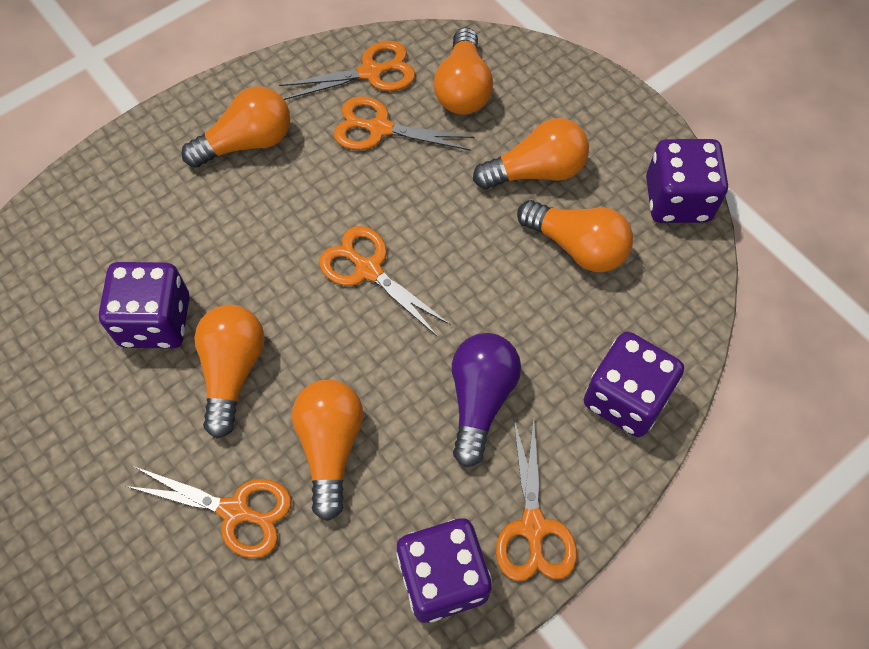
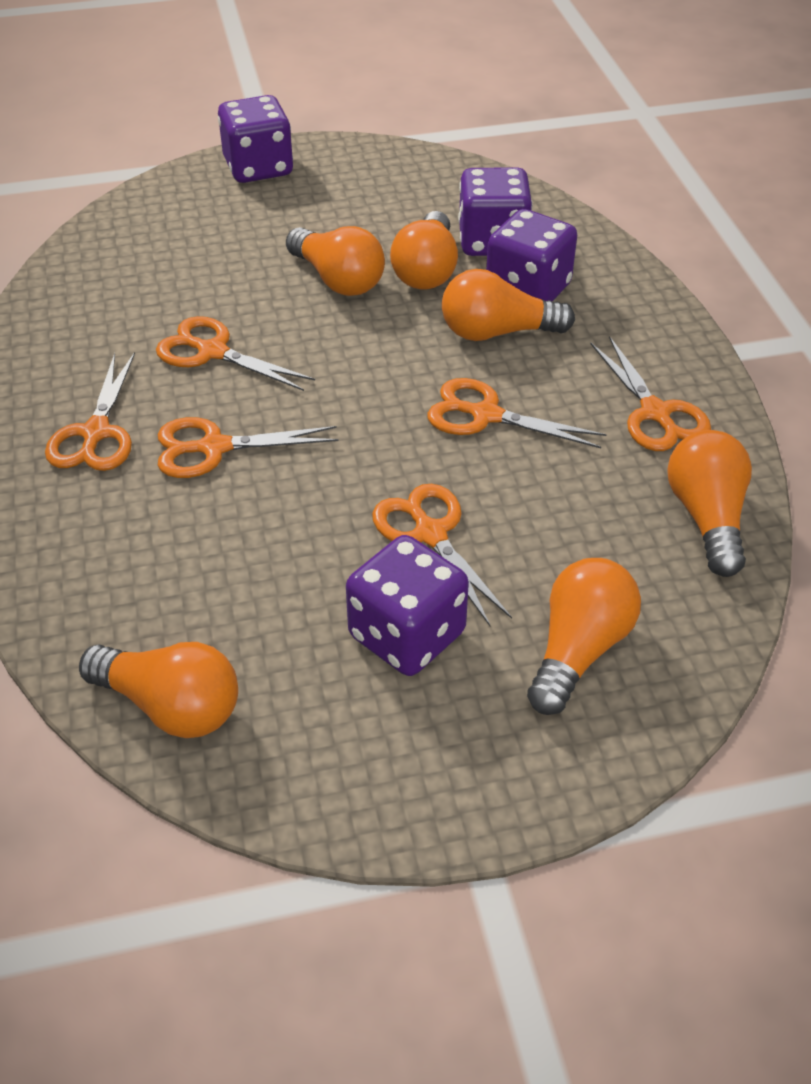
orange scissors: 5 -> 6
purple light bulb: 1 -> 0

